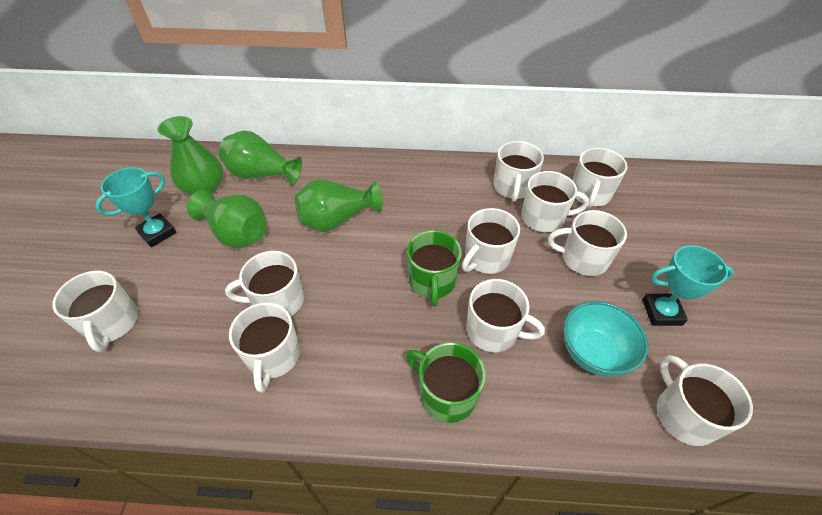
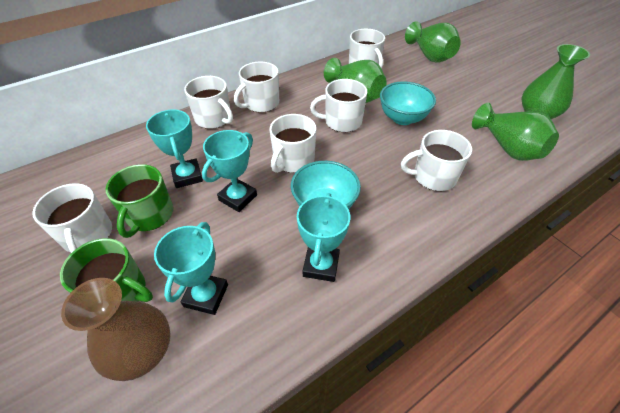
brown vase: 0 -> 1
turquoise bowl: 1 -> 2
turquoise trophy: 2 -> 4
white mug: 10 -> 7

